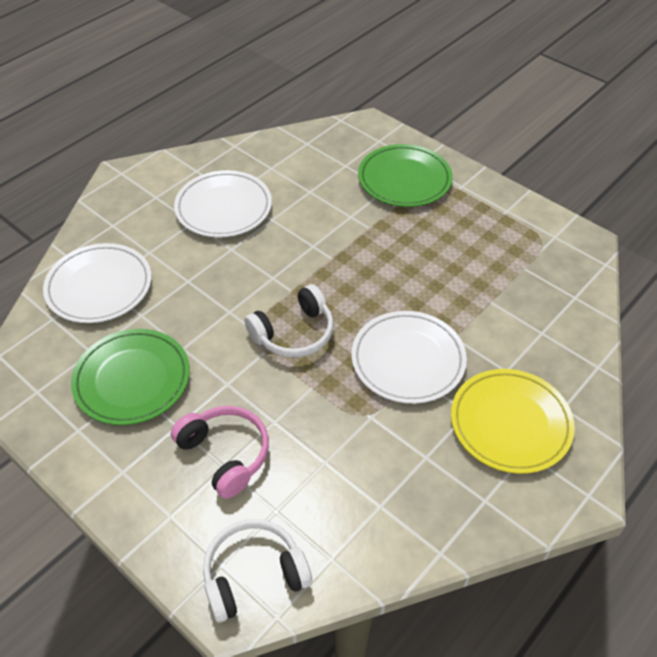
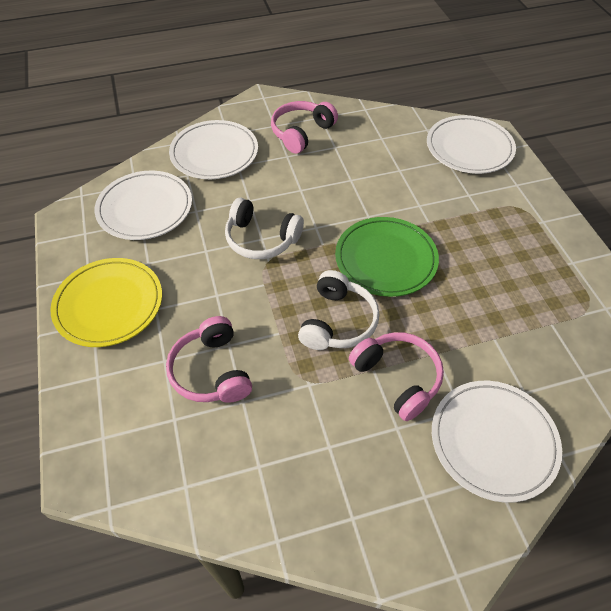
green plate: 2 -> 1
pink headphones: 1 -> 3
white plate: 3 -> 4

